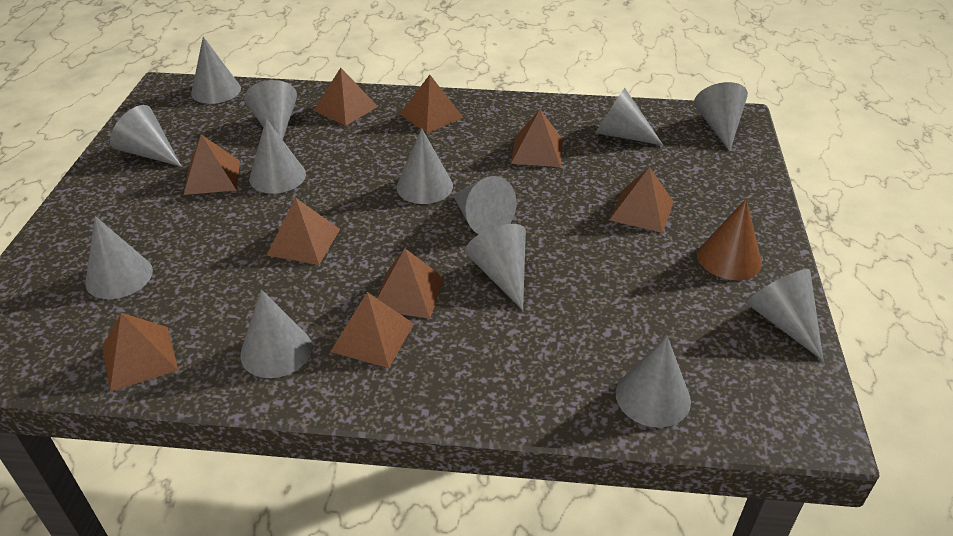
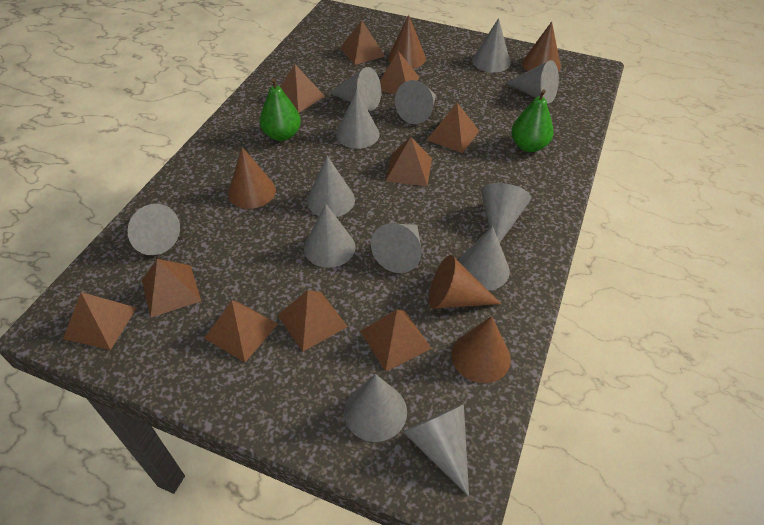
brown cone: 1 -> 5
brown pyramid: 9 -> 10
green pear: 0 -> 2

